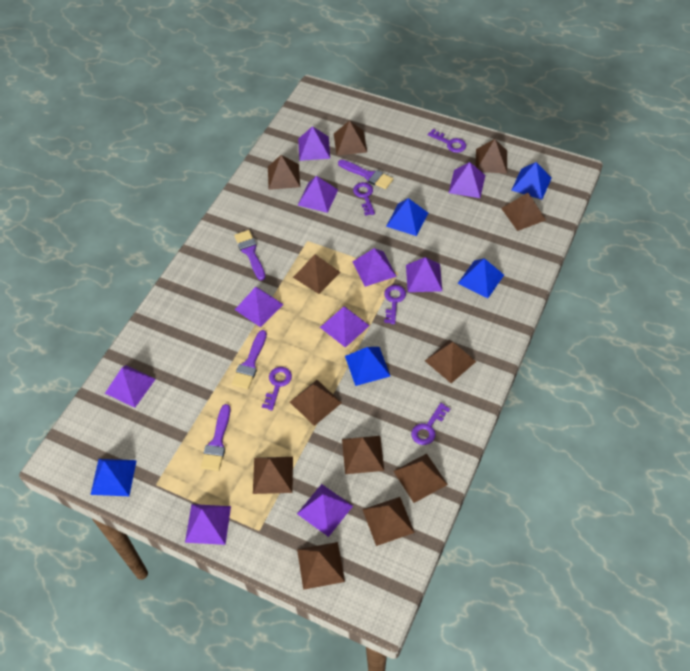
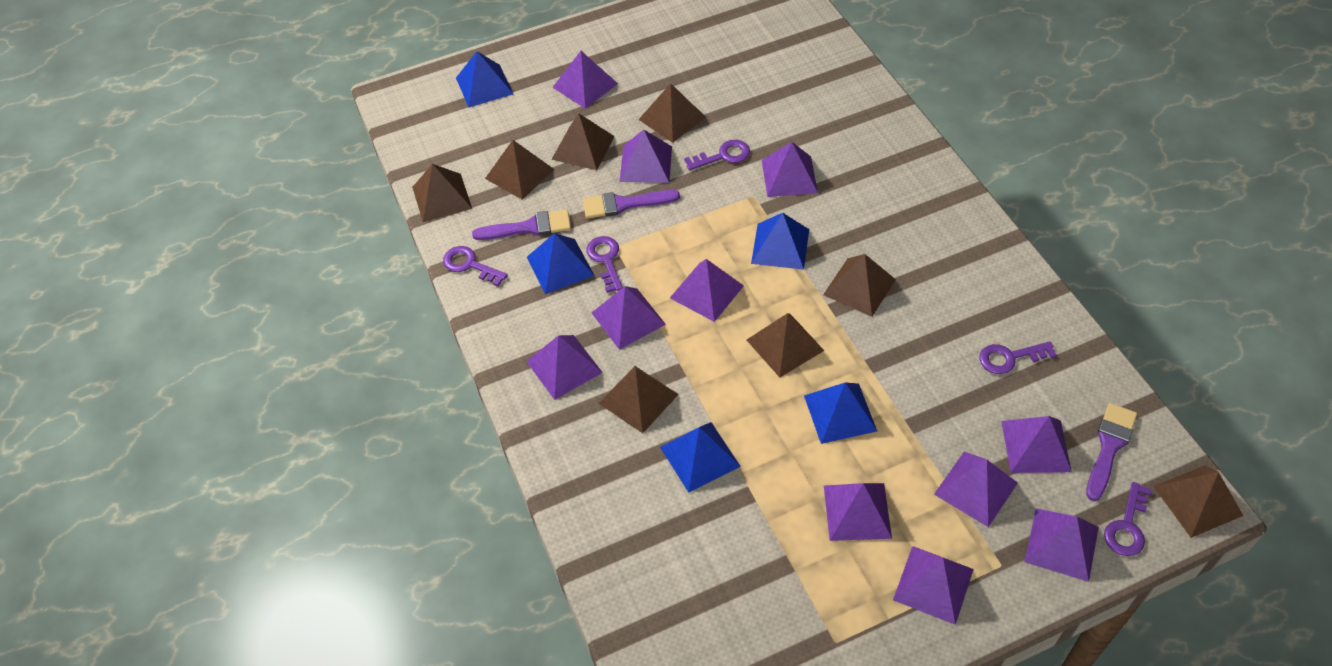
brown pyramid: 12 -> 8
purple brush: 4 -> 3
purple pyramid: 10 -> 11

